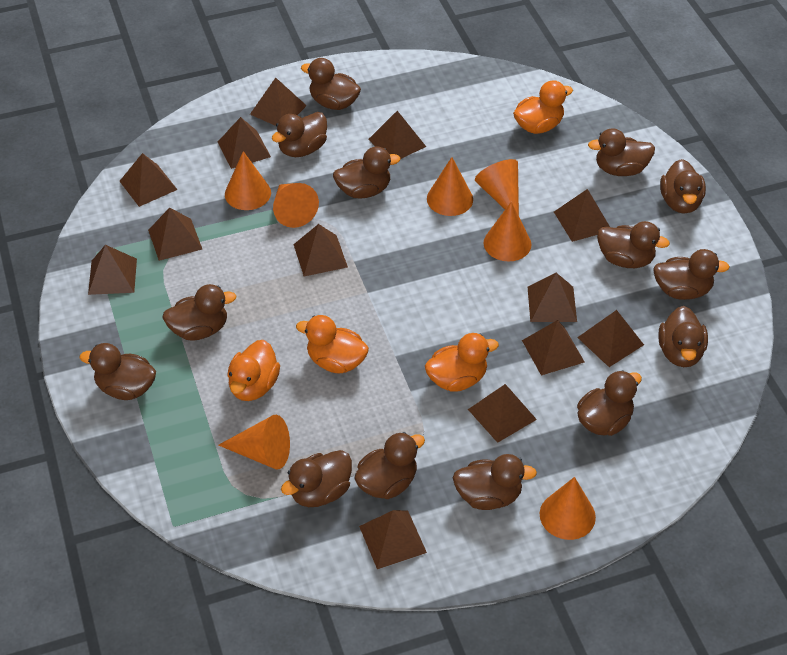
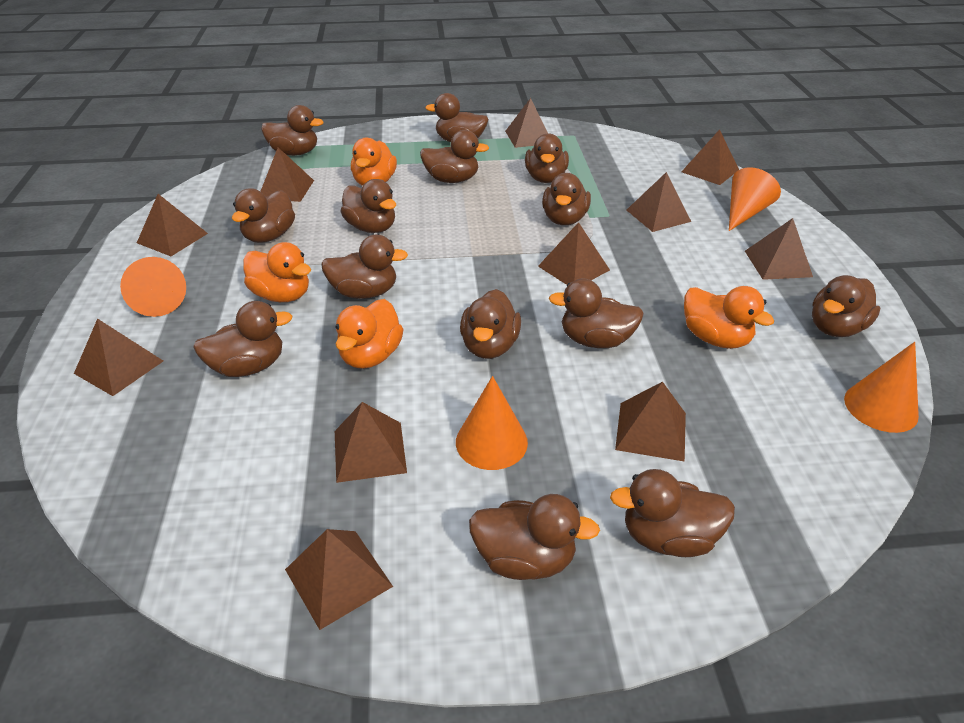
brown pyramid: 13 -> 11
orange cone: 7 -> 4

